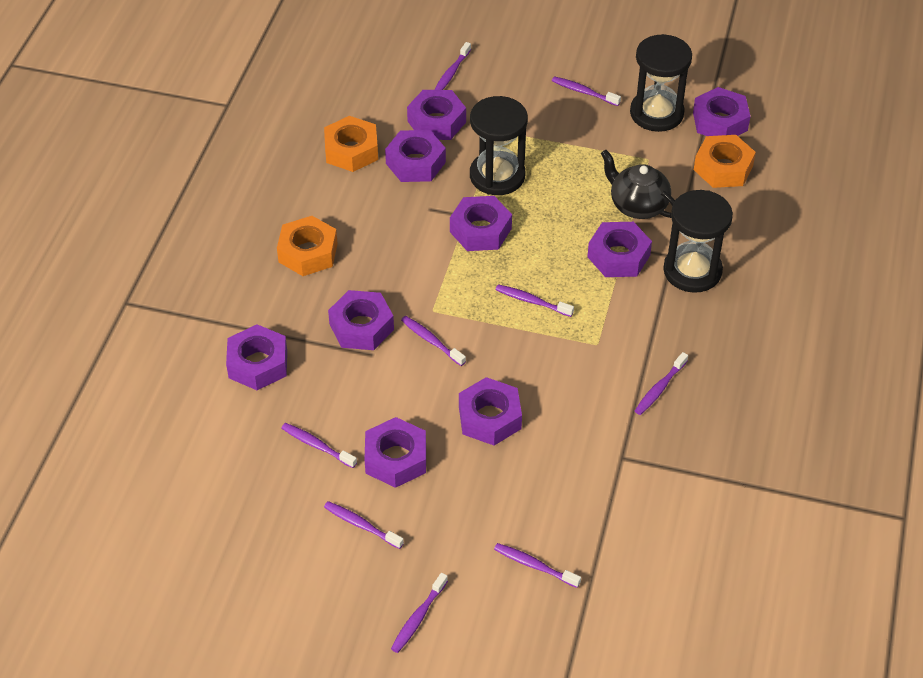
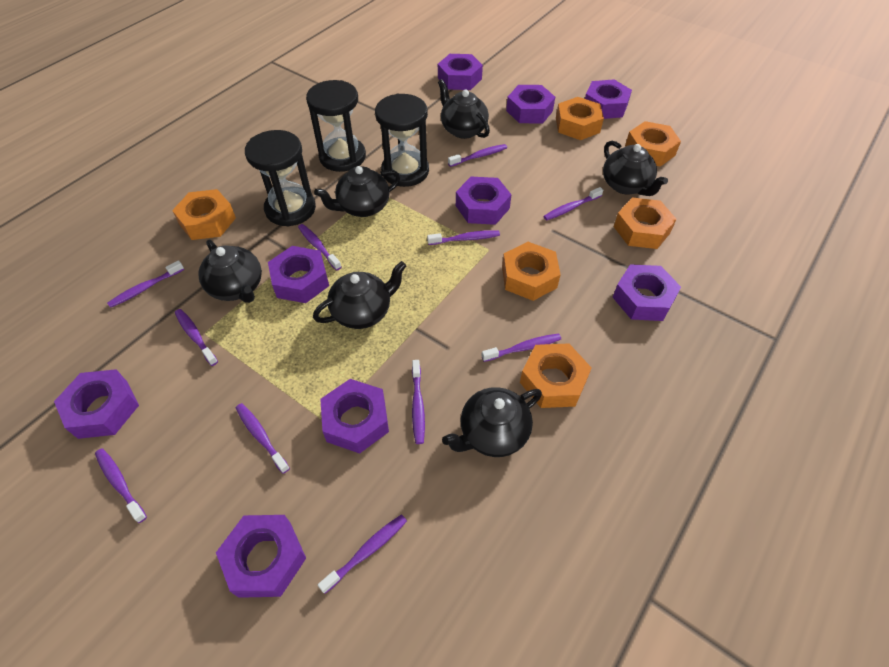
black teapot: 1 -> 6
orange nut: 3 -> 6
purple toothbrush: 9 -> 11

